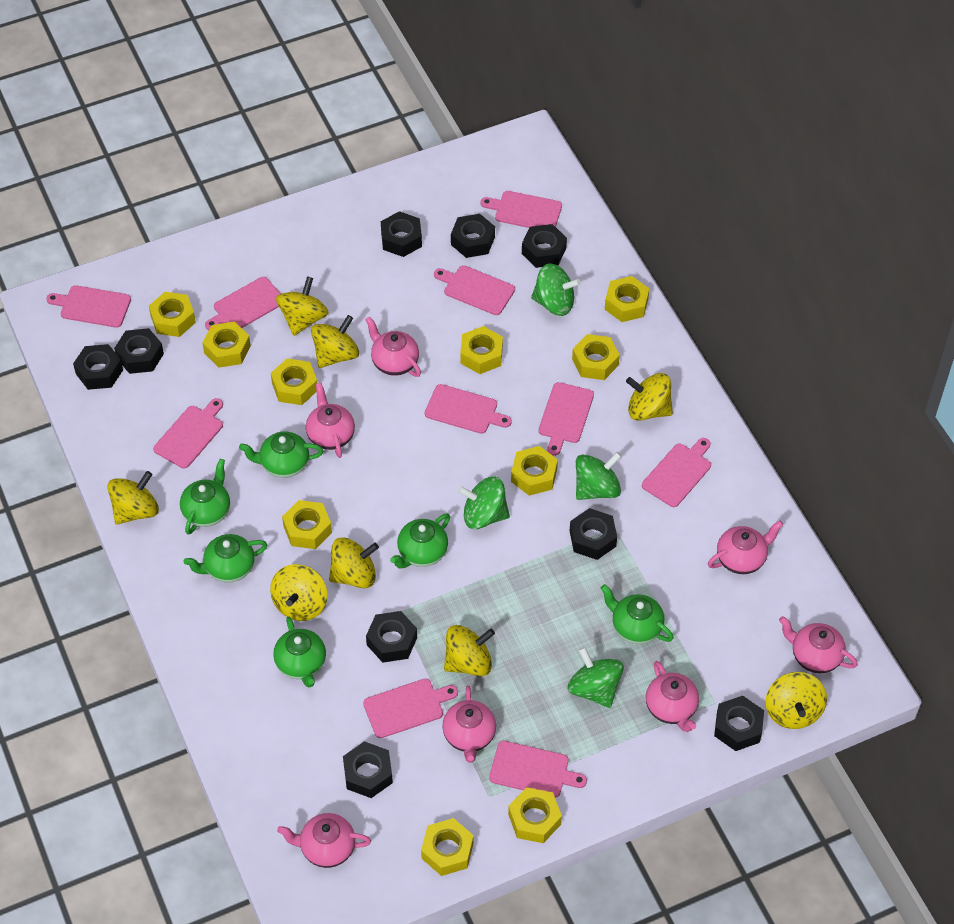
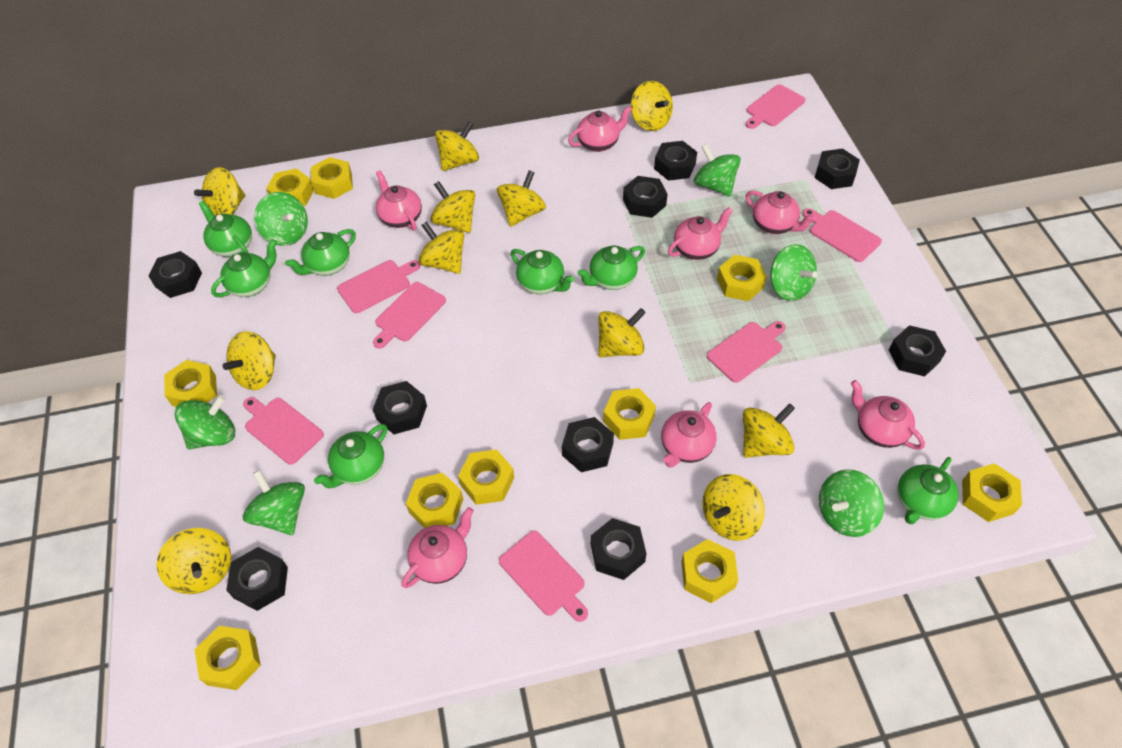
green spinning top: 4 -> 6
green teapot: 6 -> 7
pink cutting board: 10 -> 7
yellow spinning top: 8 -> 11

